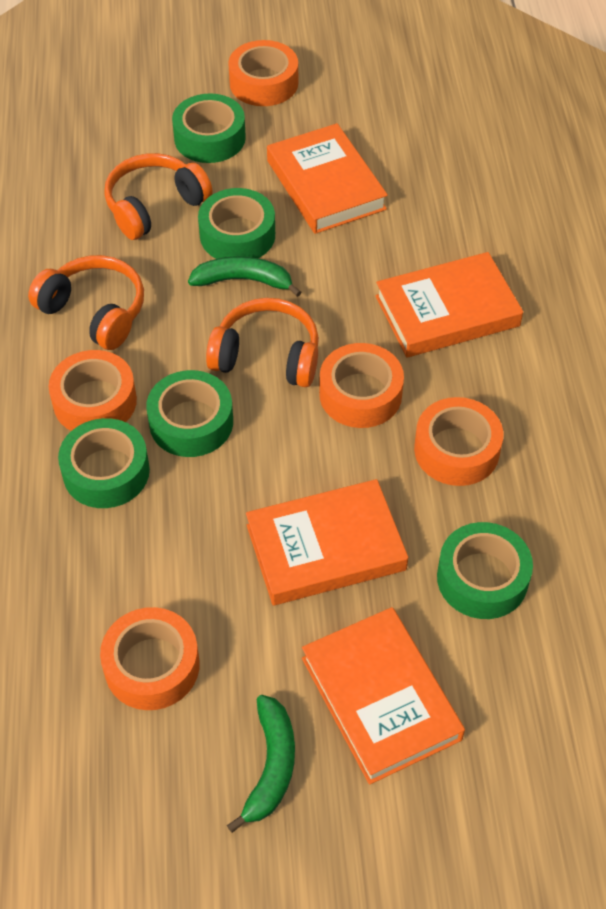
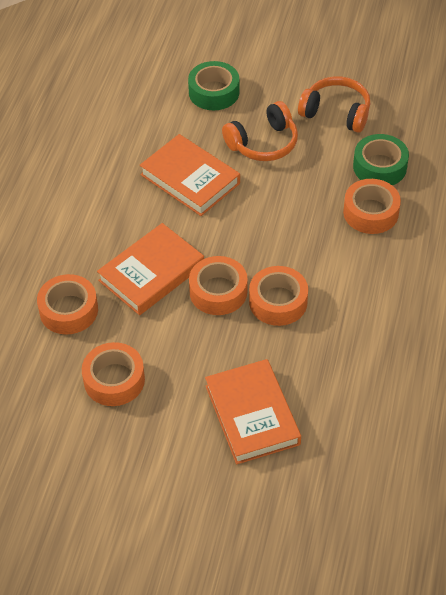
green banana: 2 -> 0
green tape: 5 -> 2
orange book: 4 -> 3
orange headphones: 3 -> 2

